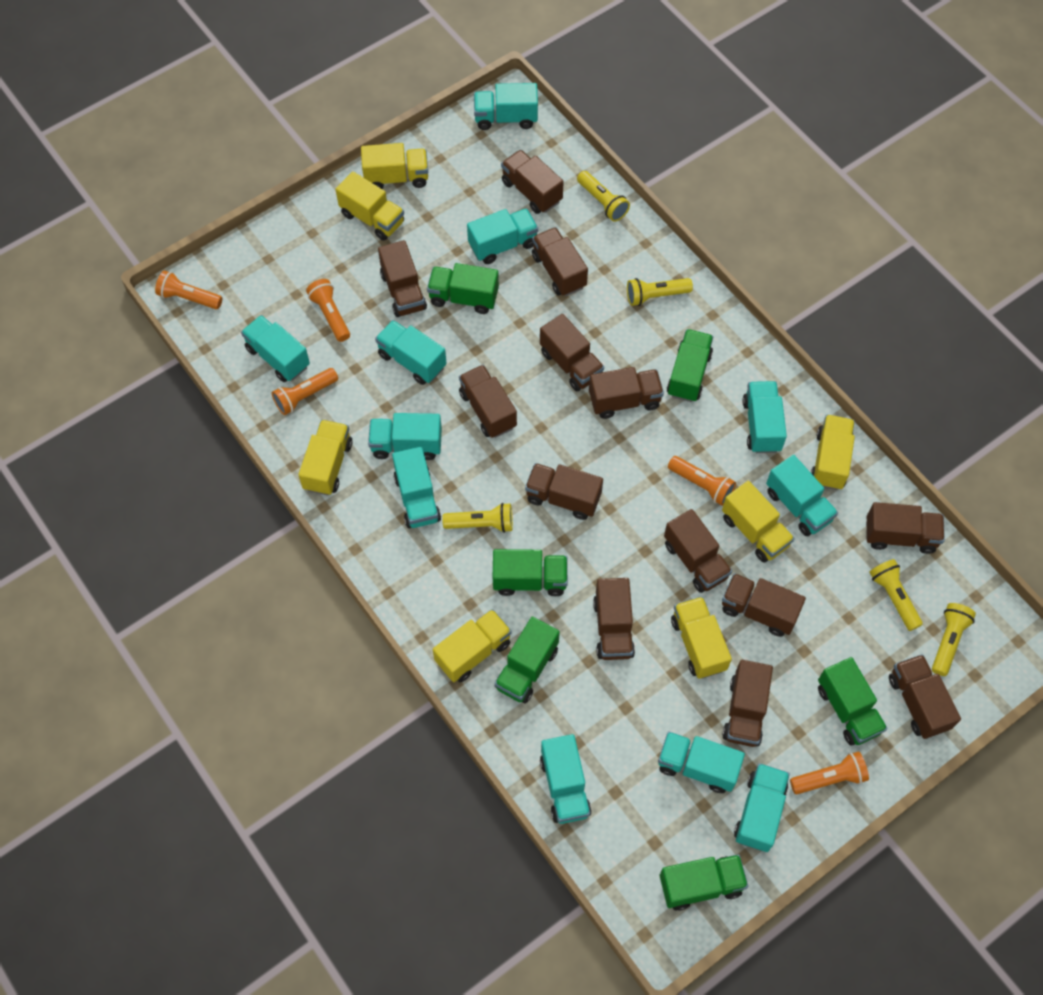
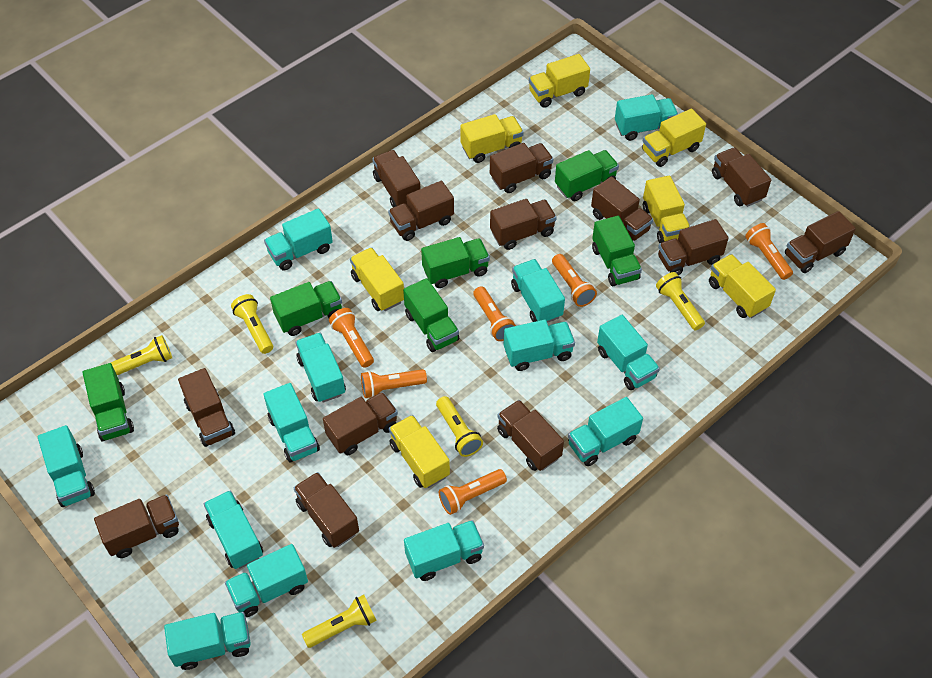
orange flashlight: 5 -> 6
turquoise truck: 11 -> 13

